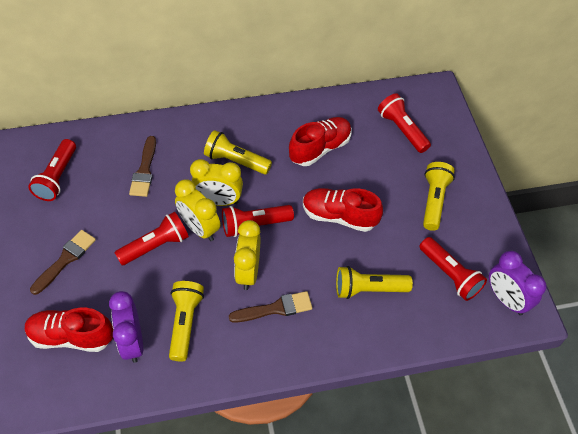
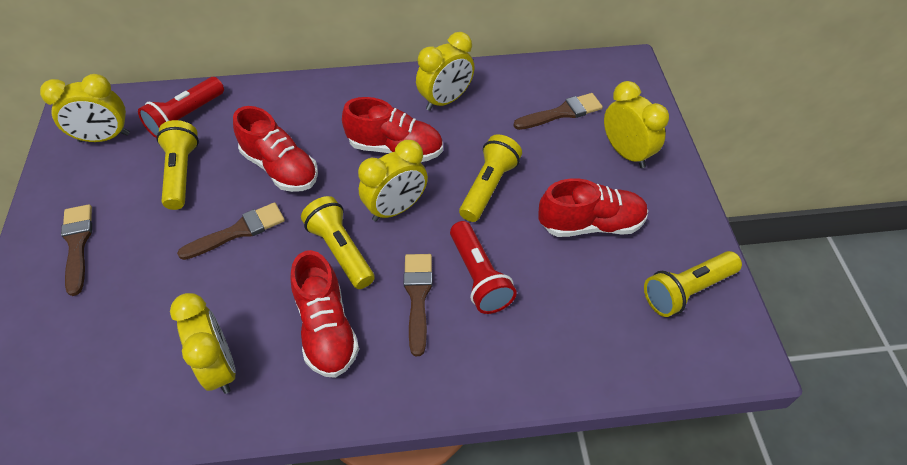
brown brush: 3 -> 4
purple clock: 2 -> 0
red flashlight: 5 -> 2
red shoe: 3 -> 4
yellow clock: 3 -> 5

